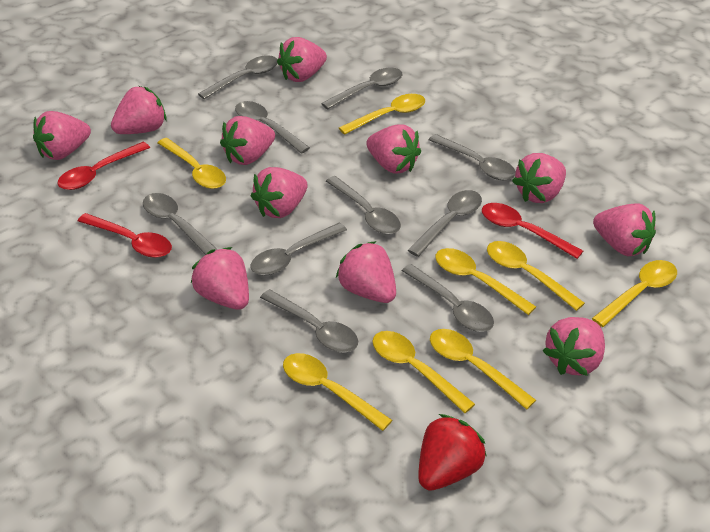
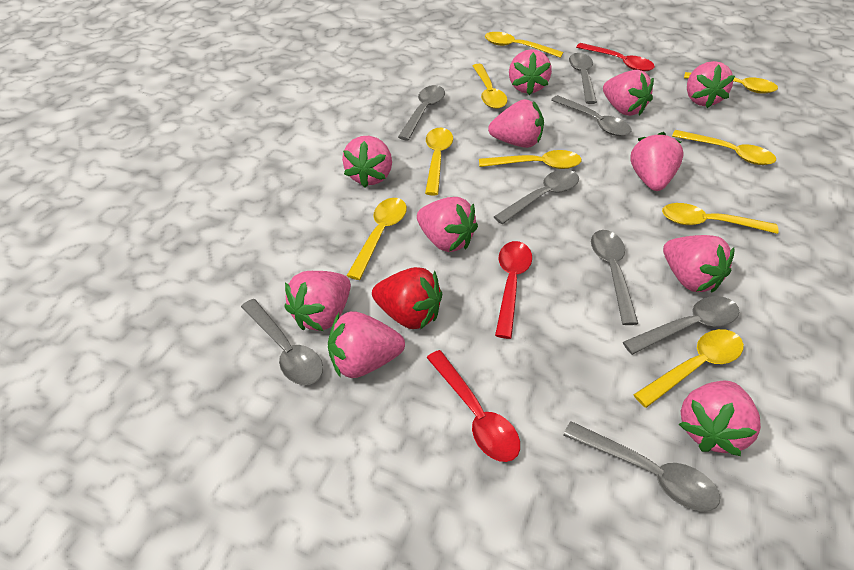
grey spoon: 10 -> 8
yellow spoon: 8 -> 9

